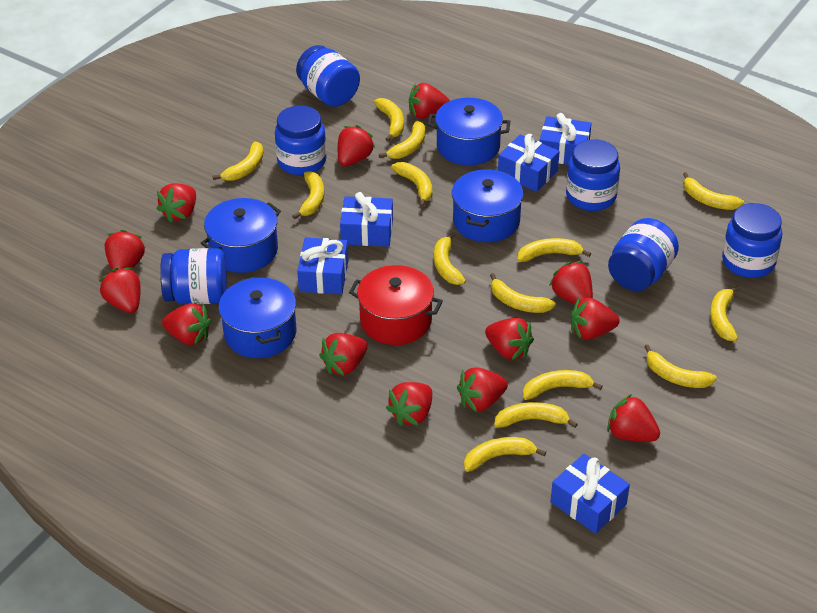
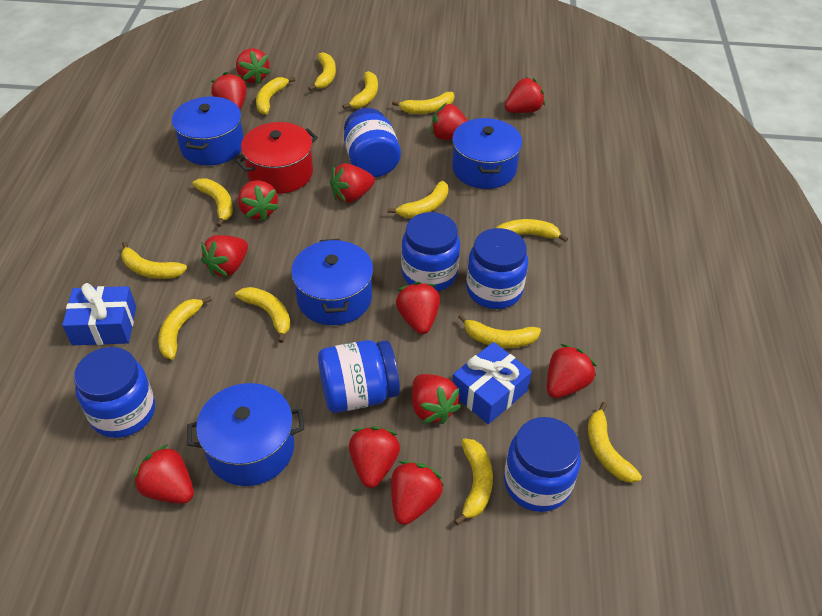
blue gift: 5 -> 2
yellow banana: 14 -> 13

